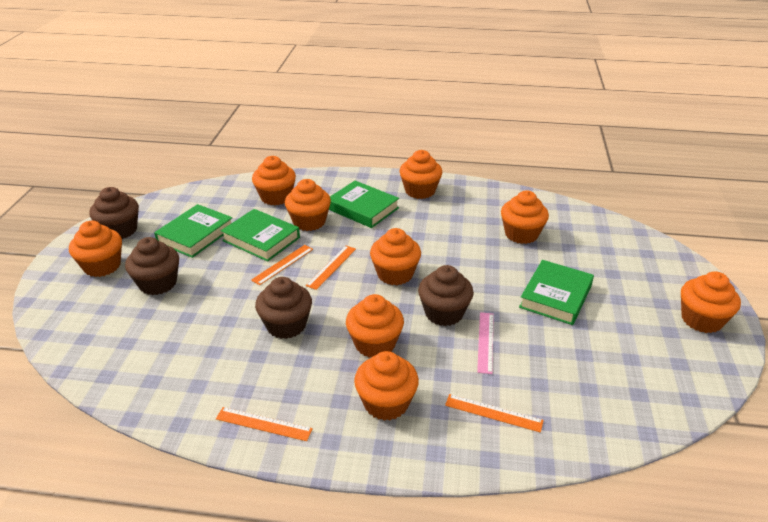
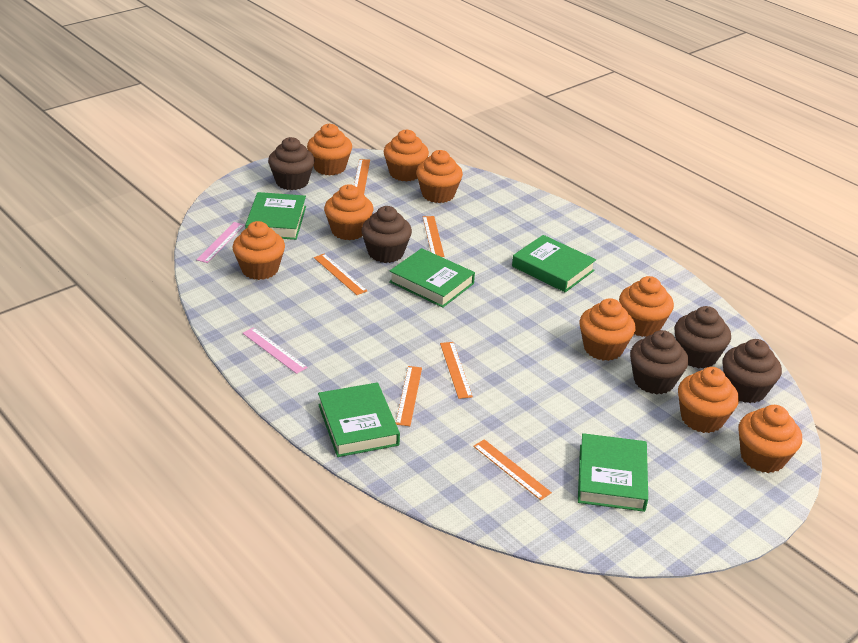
brown cupcake: 4 -> 5
green book: 4 -> 5
orange ruler: 4 -> 6
pink ruler: 1 -> 2

